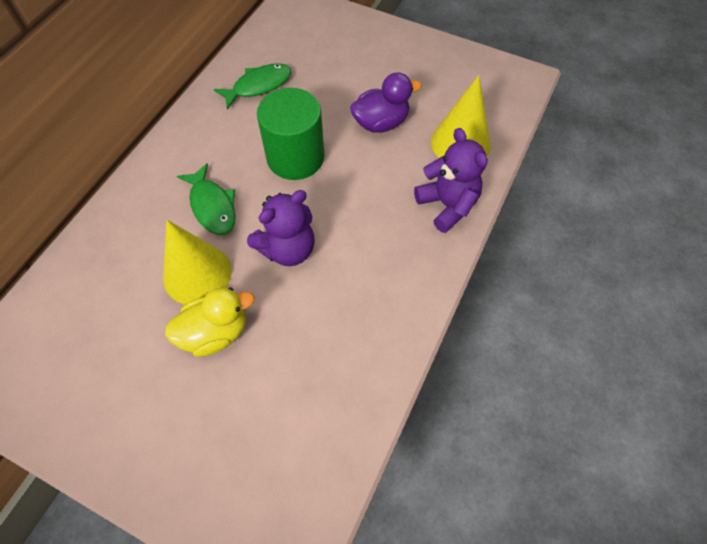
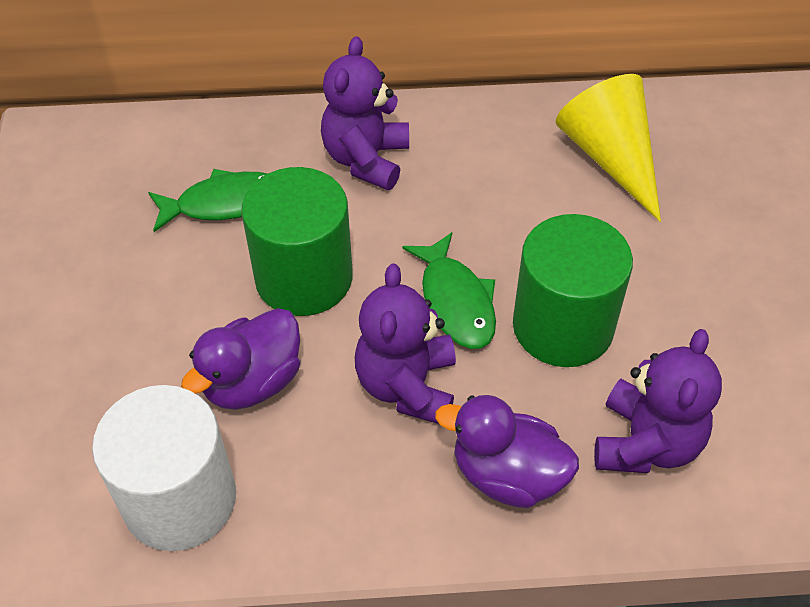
green cylinder: 1 -> 2
purple duck: 1 -> 2
purple teddy bear: 2 -> 3
white cylinder: 0 -> 1
yellow cone: 2 -> 1
yellow duck: 1 -> 0

